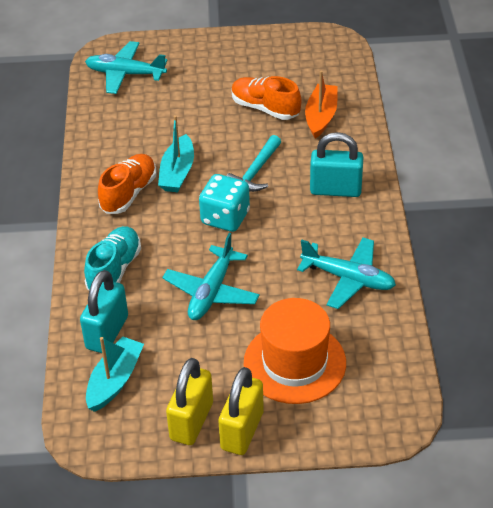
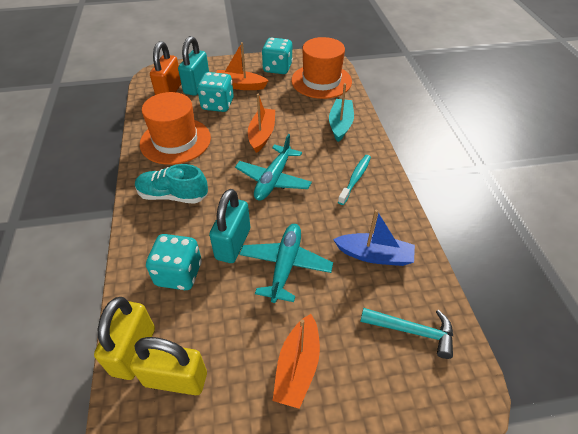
blue boat: 0 -> 1
orange boat: 1 -> 3
orange hat: 1 -> 2
orange padlock: 0 -> 1
orange shoe: 2 -> 0
turquoise boat: 2 -> 1
turquoise dice: 1 -> 3
turquoise plane: 3 -> 2
turquoise toothbrush: 0 -> 1

